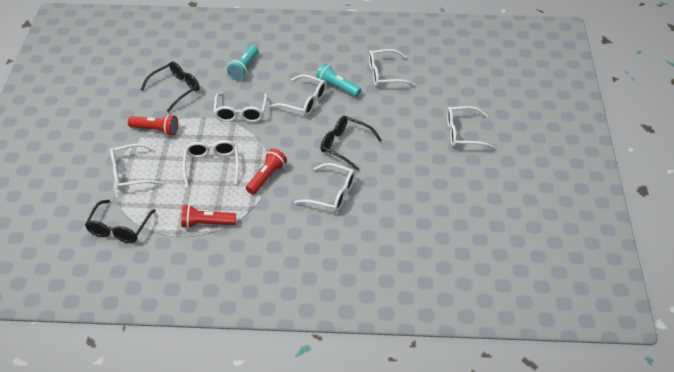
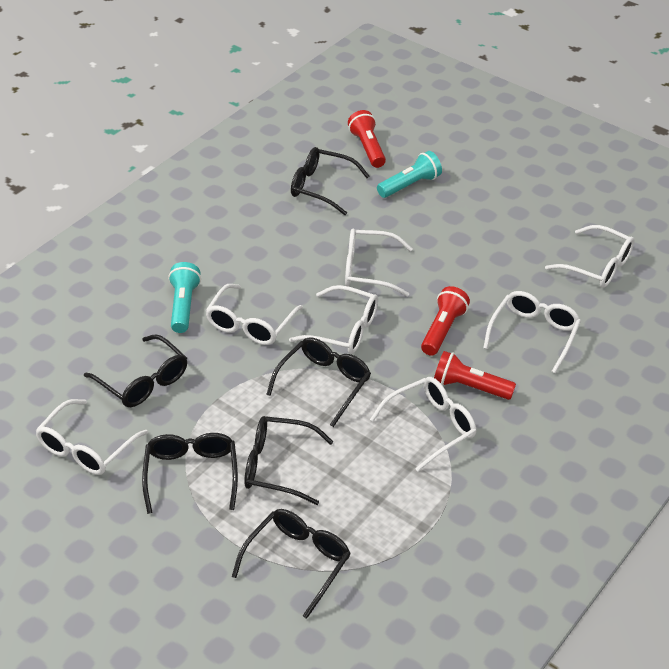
black glasses: 3 -> 6

